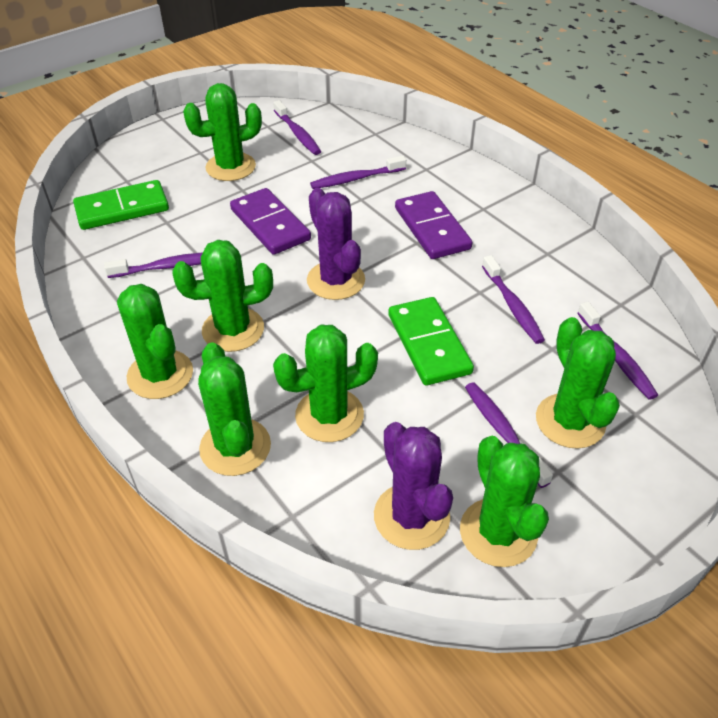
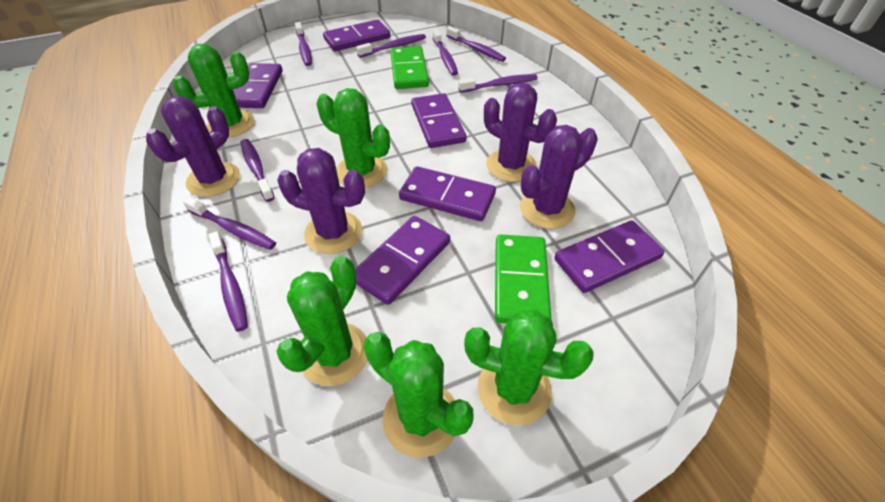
green cactus: 7 -> 5
purple cactus: 2 -> 4
purple domino: 2 -> 6
purple toothbrush: 6 -> 8

